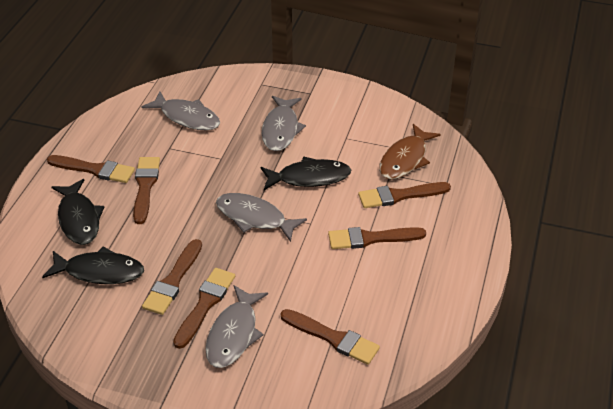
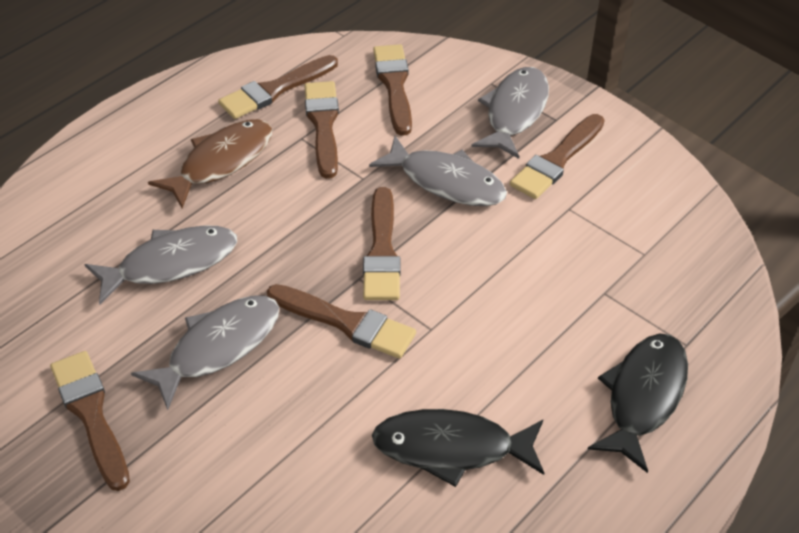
black fish: 3 -> 2

